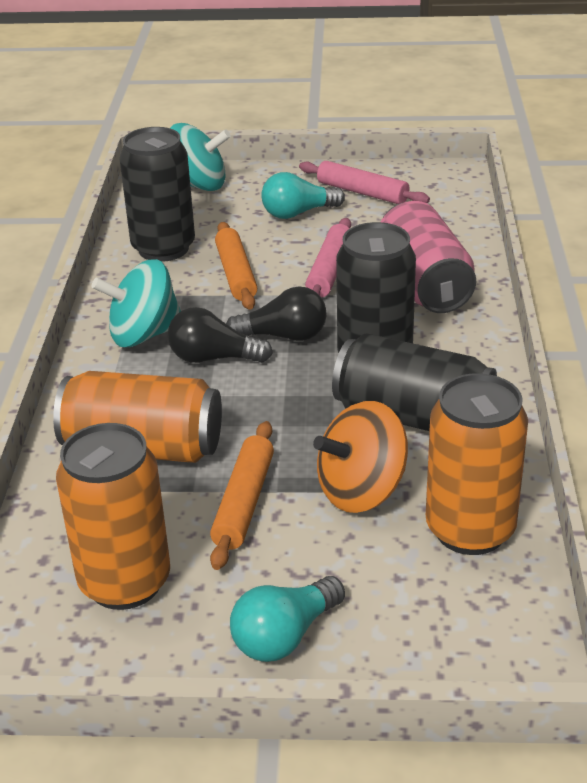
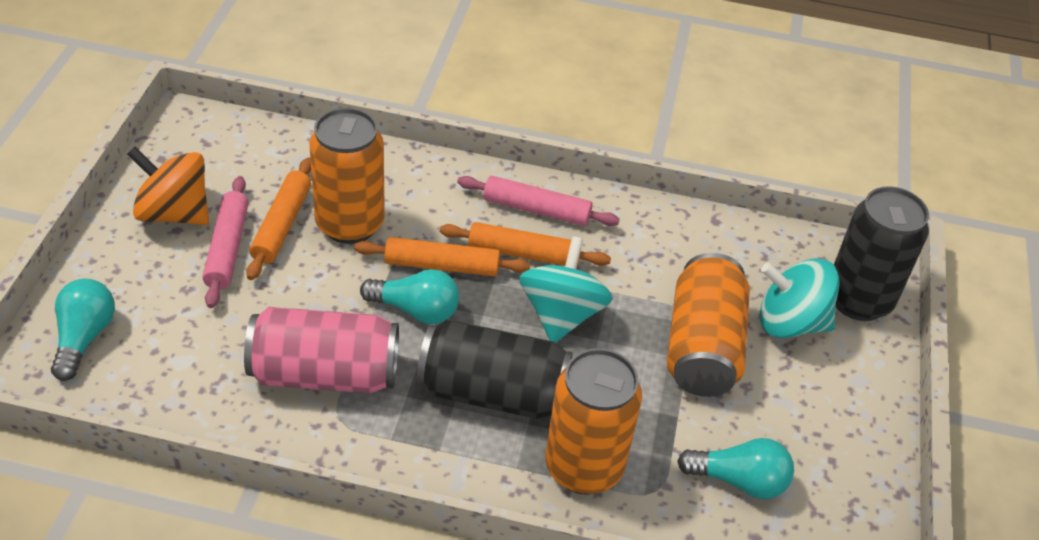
black can: 3 -> 2
black light bulb: 2 -> 0
orange rolling pin: 2 -> 3
turquoise light bulb: 2 -> 3

